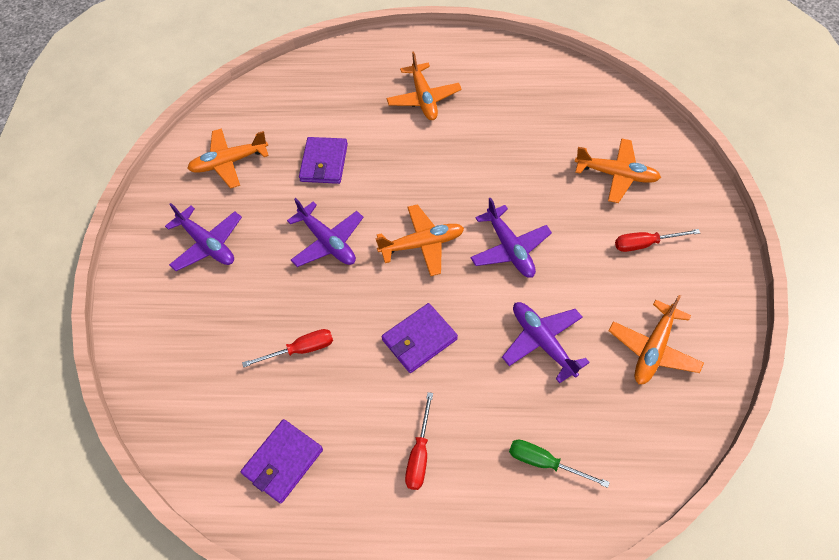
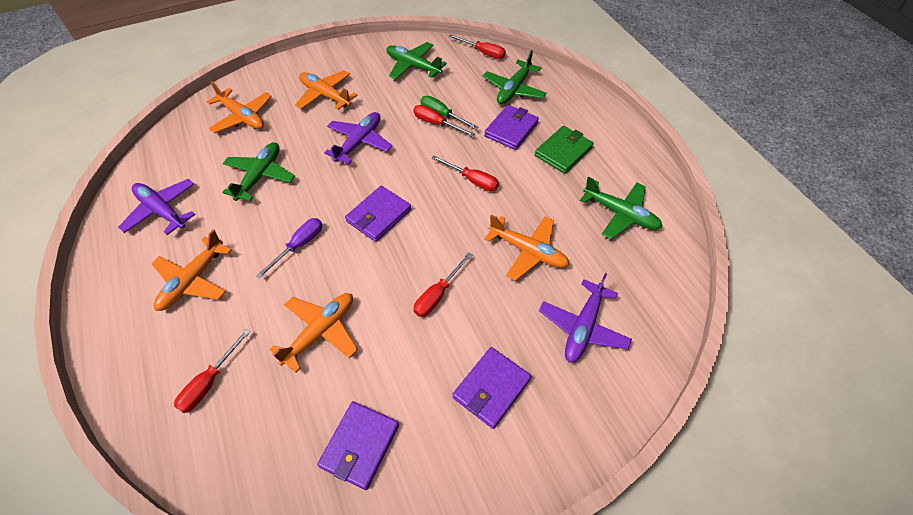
green plane: 0 -> 4
green wallet: 0 -> 1
purple plane: 4 -> 3
purple screwdriver: 0 -> 1
purple wallet: 3 -> 4
red screwdriver: 3 -> 5

